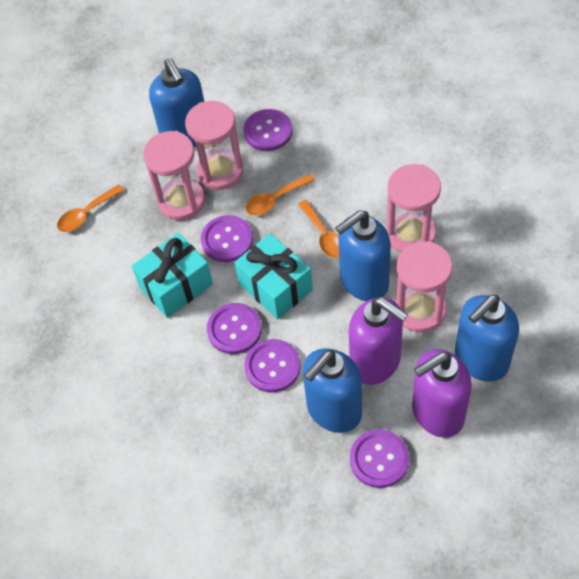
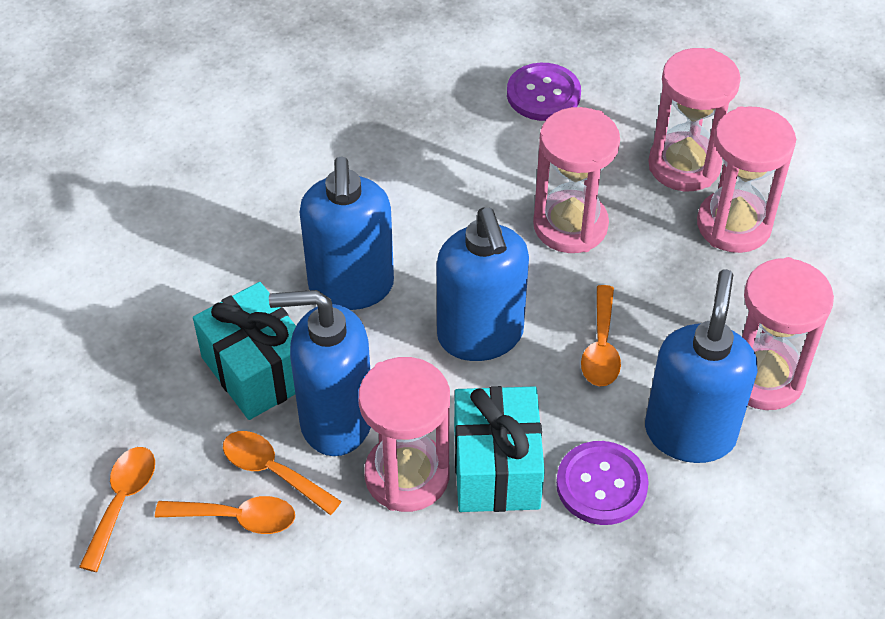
orange spoon: 3 -> 4
pink hourglass: 4 -> 5
purple button: 5 -> 2
purple soap dispenser: 2 -> 0

